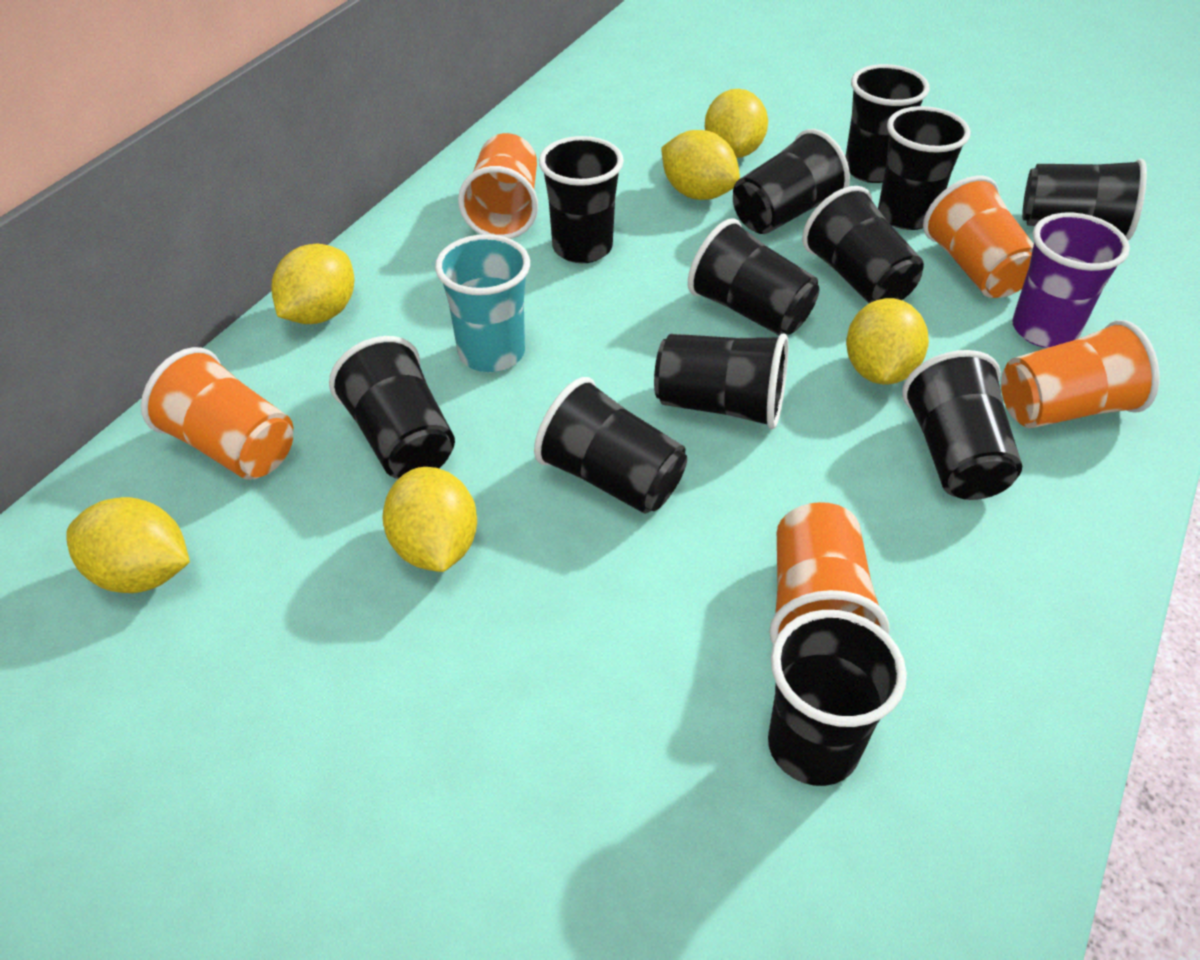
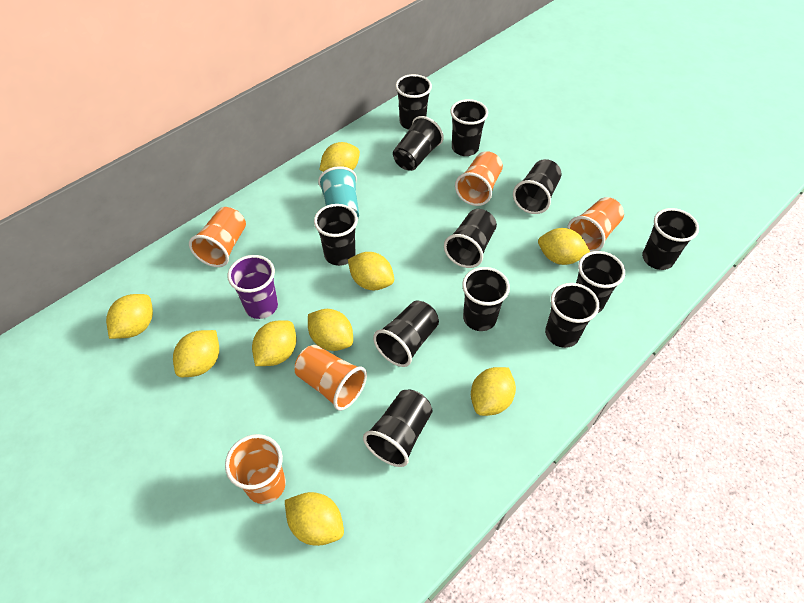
yellow lemon: 6 -> 9

